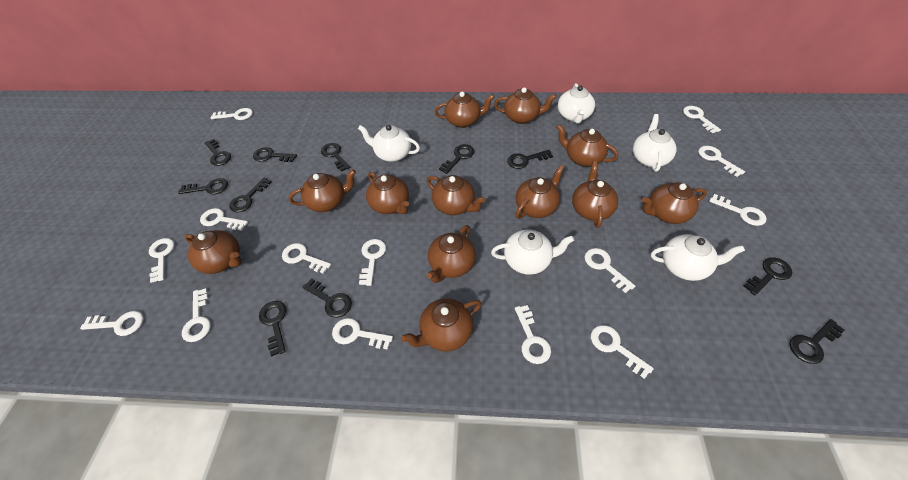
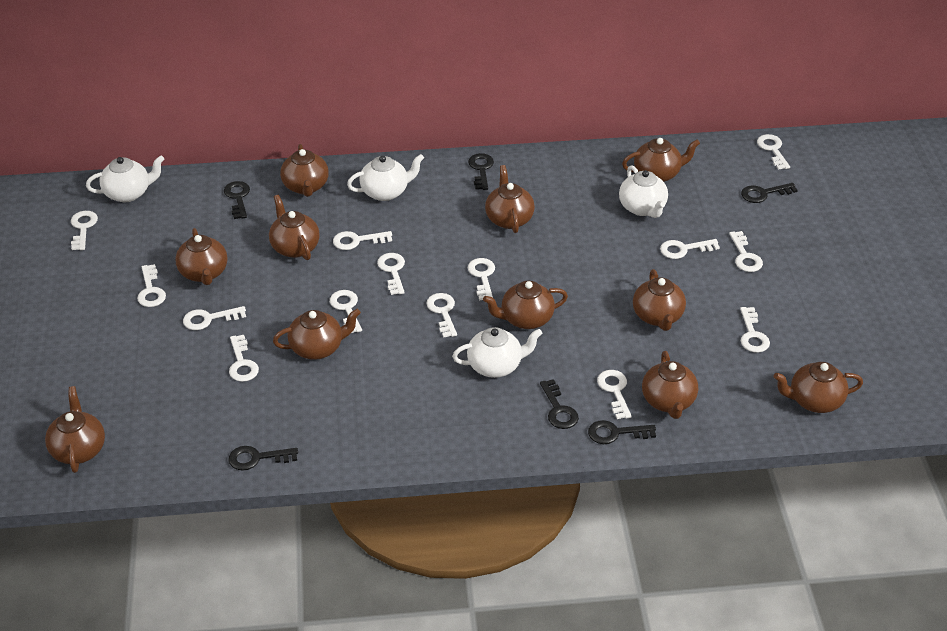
black key: 11 -> 6
brown teapot: 12 -> 11
white teapot: 5 -> 4

